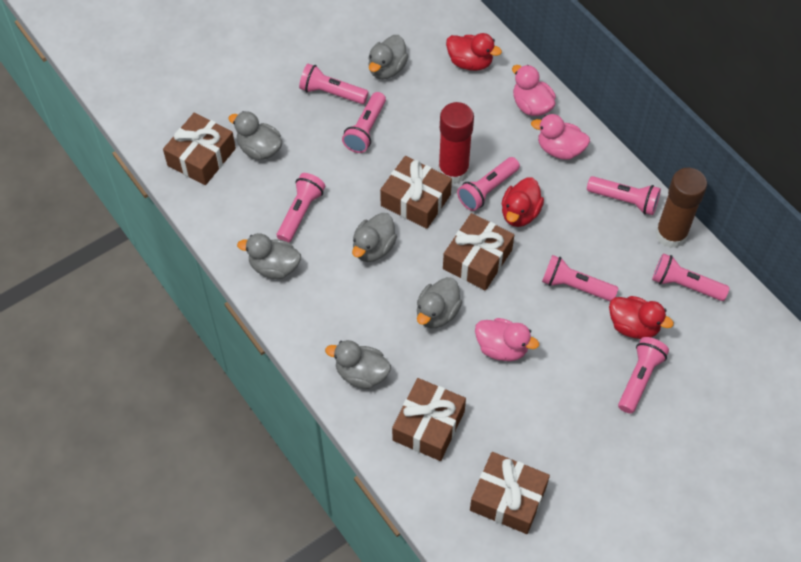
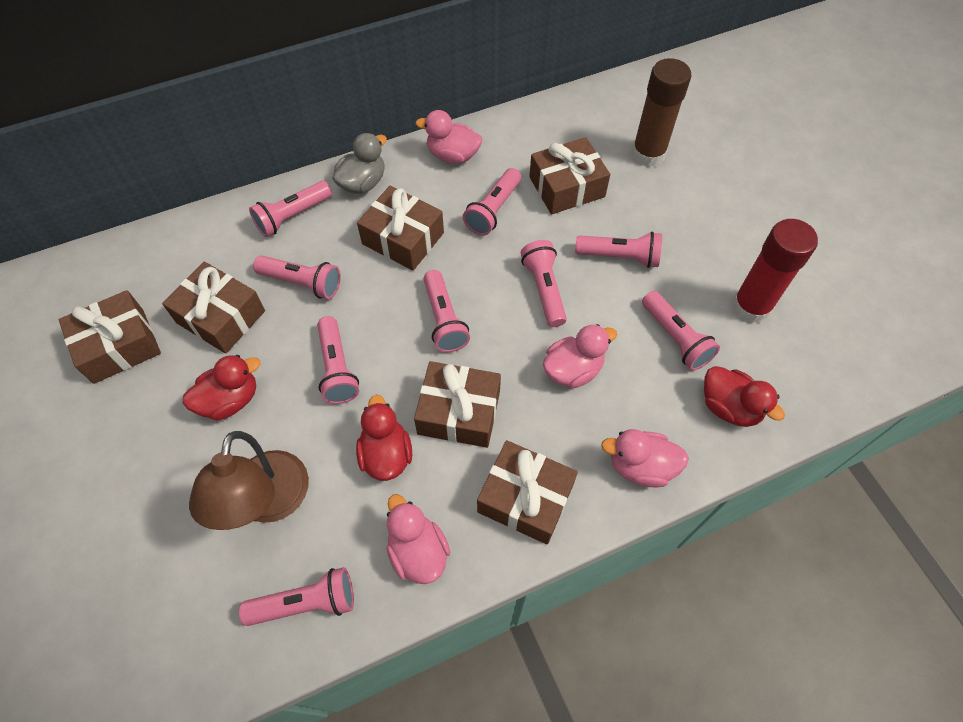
brown gift: 5 -> 6
brown lamp: 0 -> 1
grey duck: 6 -> 1
pink duck: 3 -> 4
pink flashlight: 8 -> 9

